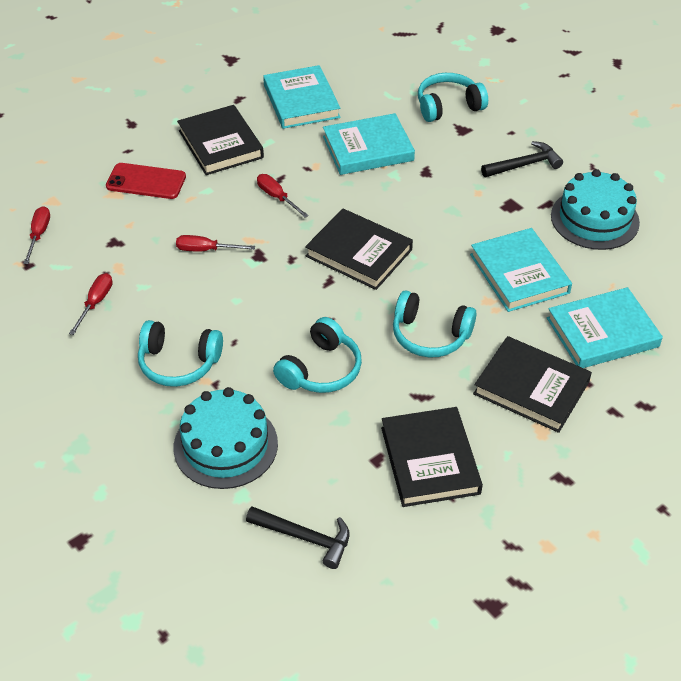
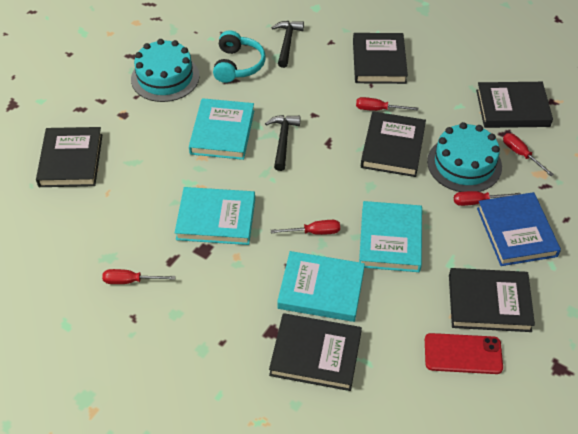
black book: 4 -> 6
blue book: 0 -> 1
red screwdriver: 4 -> 5
turquoise headphones: 4 -> 1

